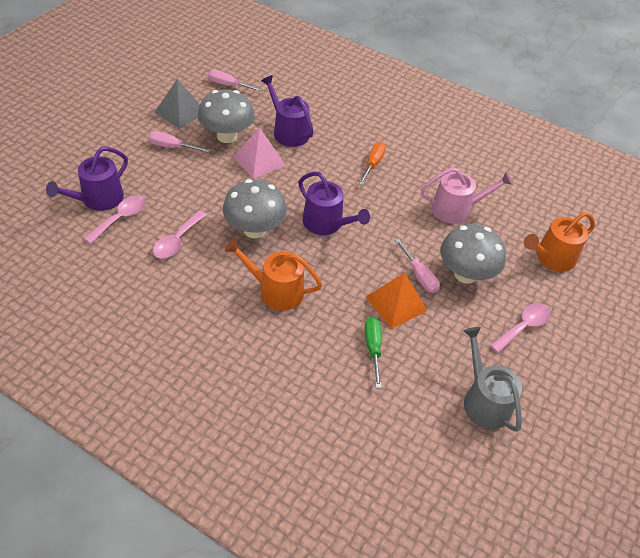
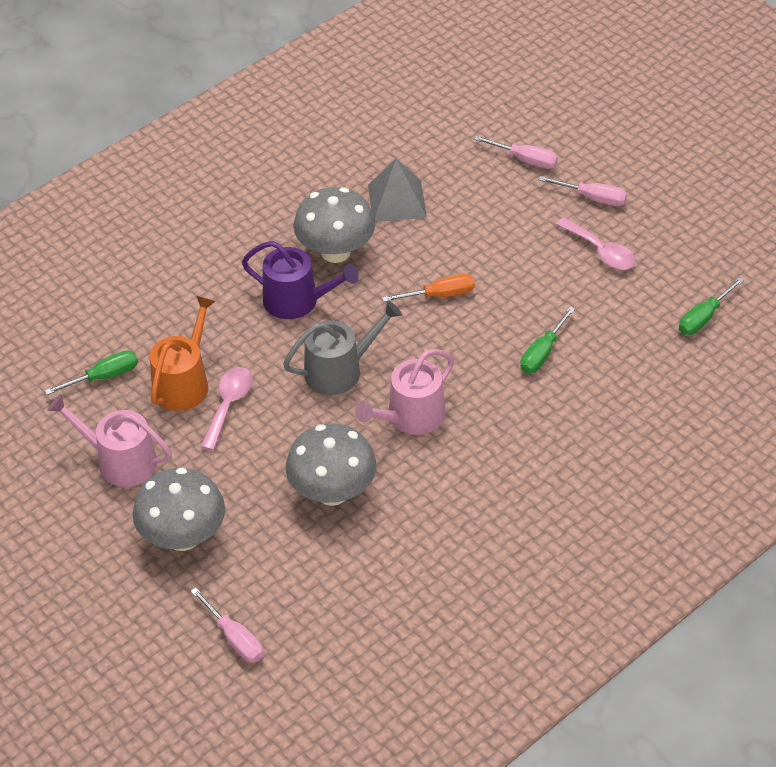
green screwdriver: 1 -> 3
orange pyramid: 1 -> 0
orange watering can: 2 -> 1
pink pyramid: 1 -> 0
pink spoon: 3 -> 2
pink watering can: 1 -> 2
purple watering can: 3 -> 1

